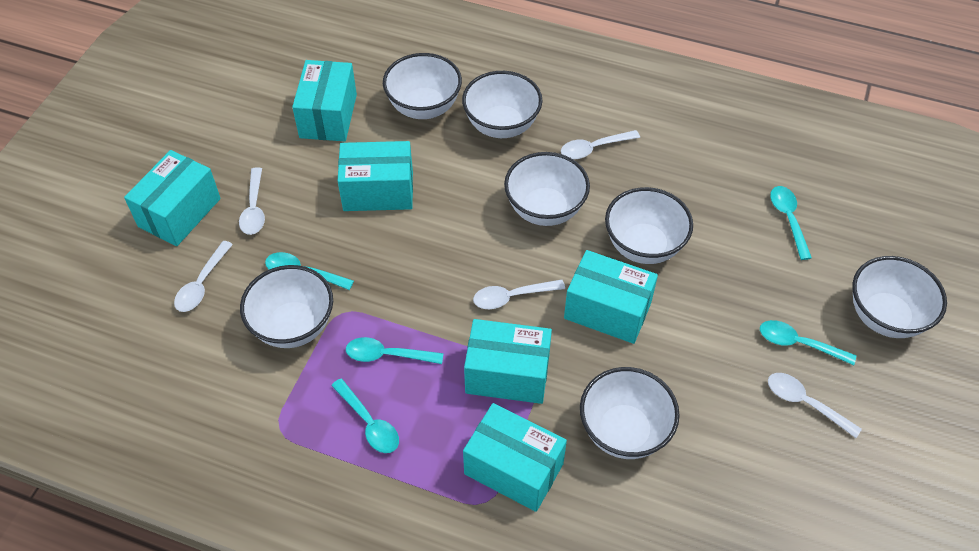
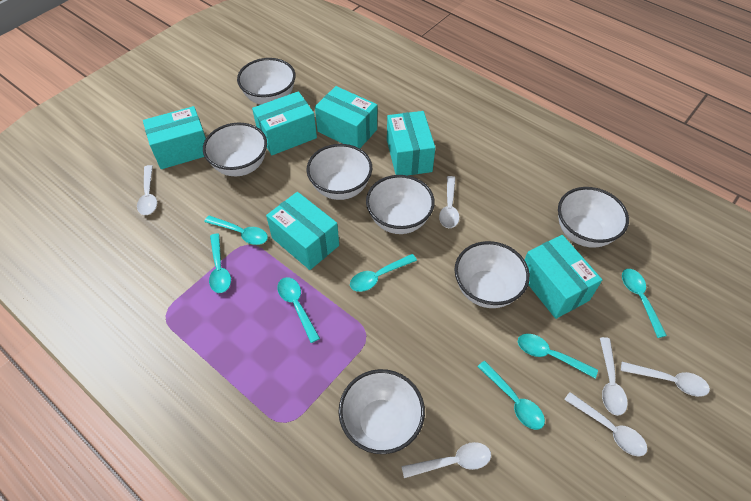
turquoise spoon: 5 -> 7
white spoon: 5 -> 6

